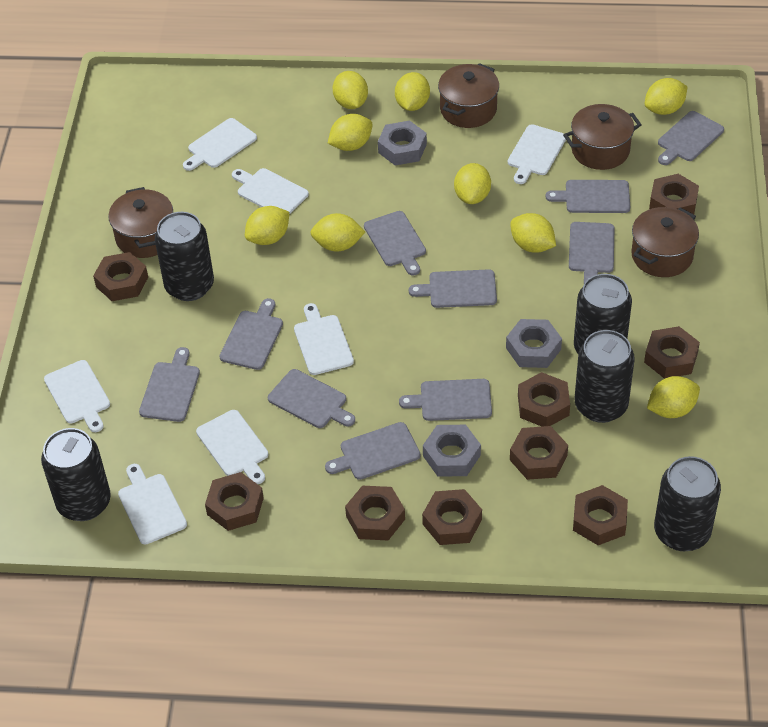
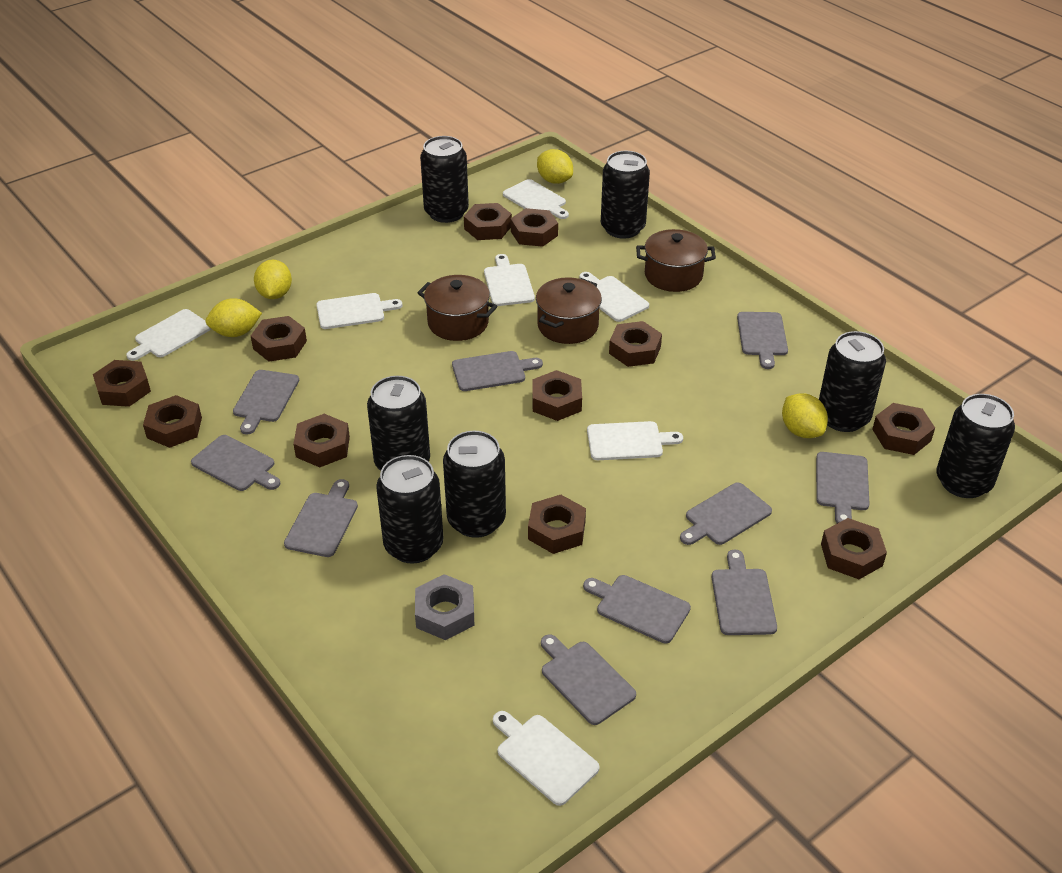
black can: 5 -> 7
brown nut: 9 -> 11
brown pot: 4 -> 3
grey nut: 3 -> 1
yellow lemon: 9 -> 4

